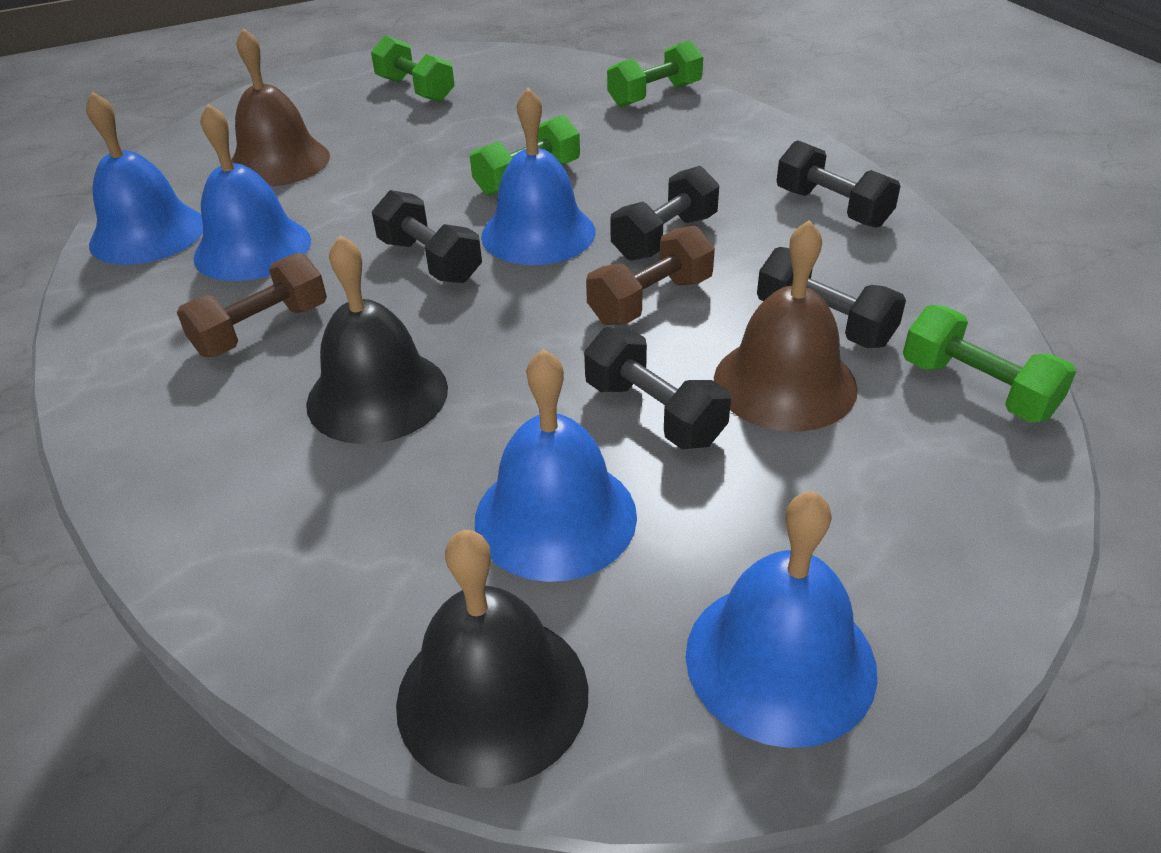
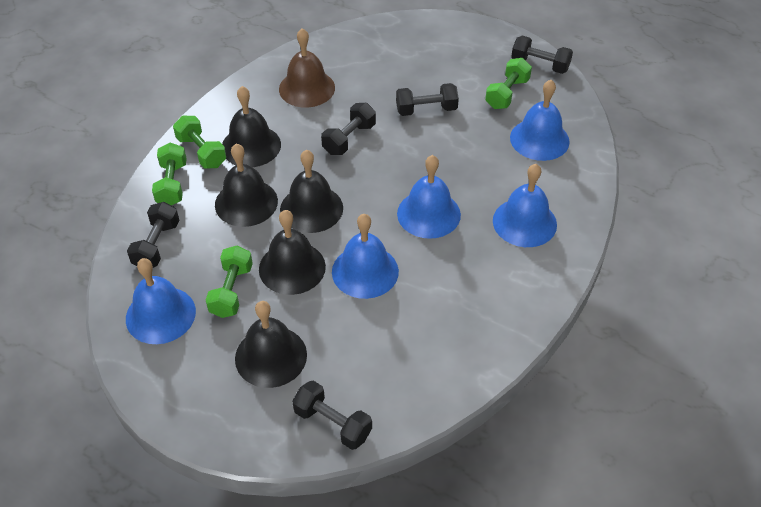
black bell: 2 -> 5
brown bell: 2 -> 1
brown dumbbell: 2 -> 0

